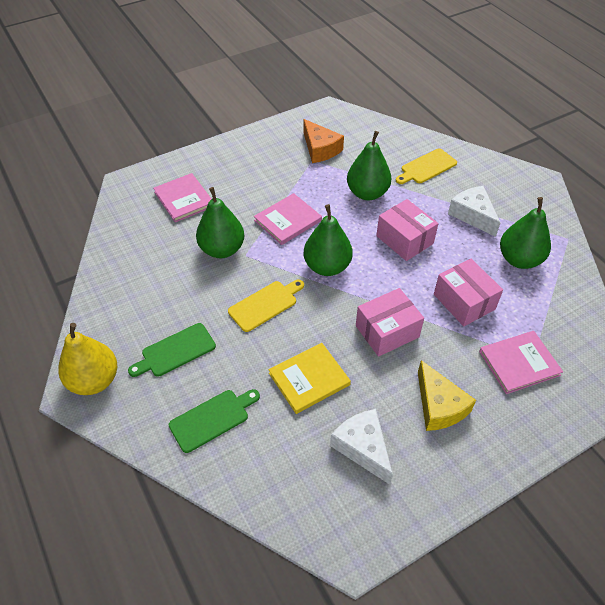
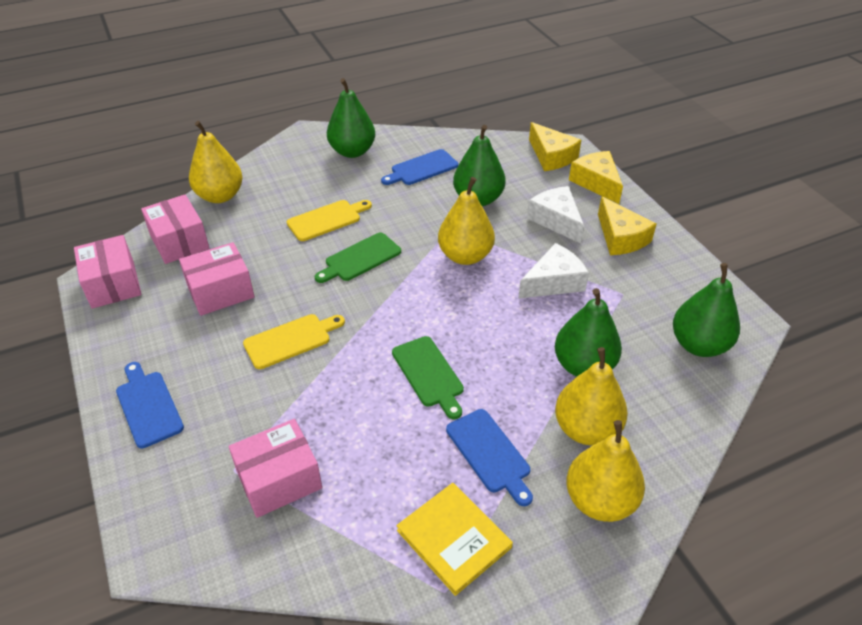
blue cutting board: 0 -> 3
orange cheese: 1 -> 0
pink book: 3 -> 0
pink box: 3 -> 4
yellow cheese: 1 -> 3
yellow pear: 1 -> 4

